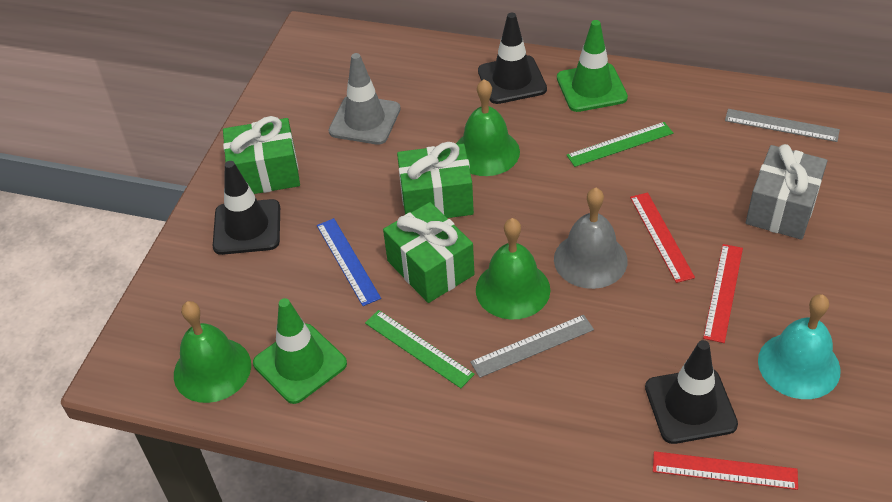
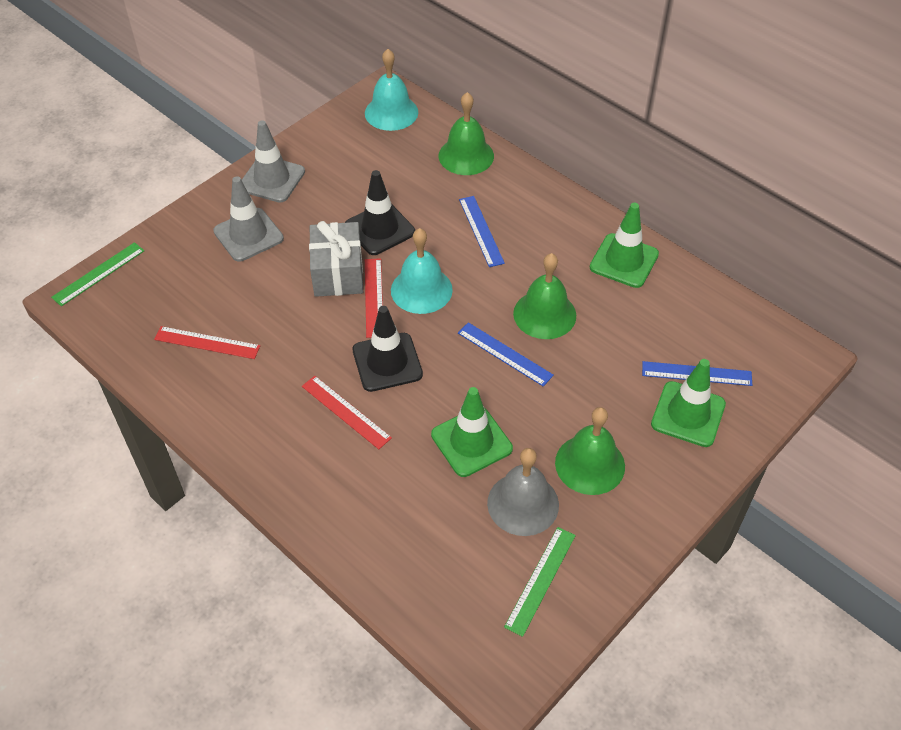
black traffic cone: 3 -> 2
blue ruler: 1 -> 3
green gift: 3 -> 0
green traffic cone: 2 -> 3
grey ruler: 2 -> 0
grey traffic cone: 1 -> 2
turquoise bell: 1 -> 2

